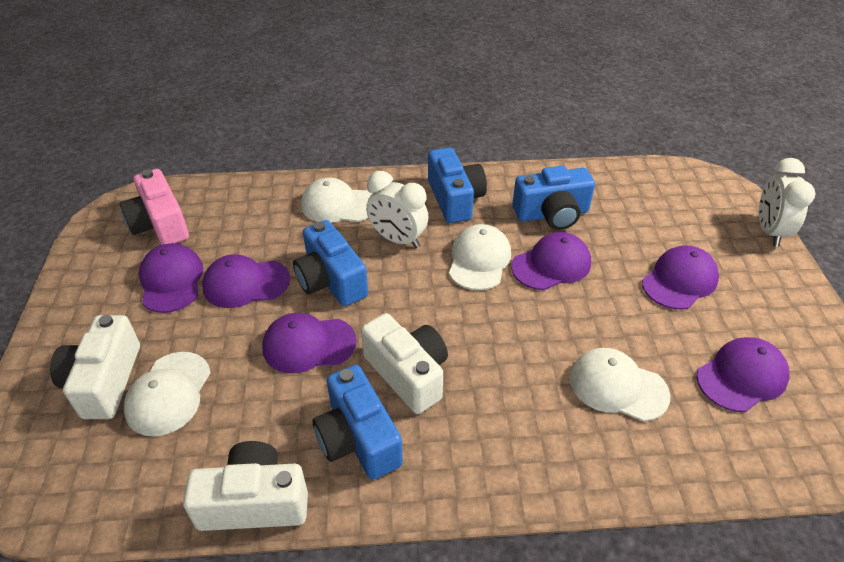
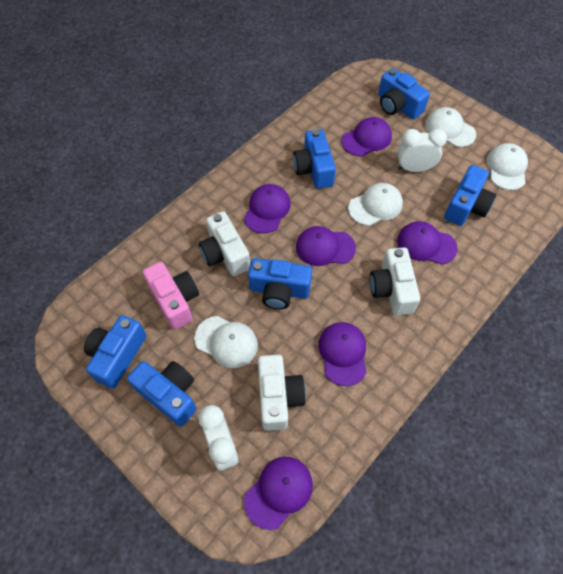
blue camera: 4 -> 6

